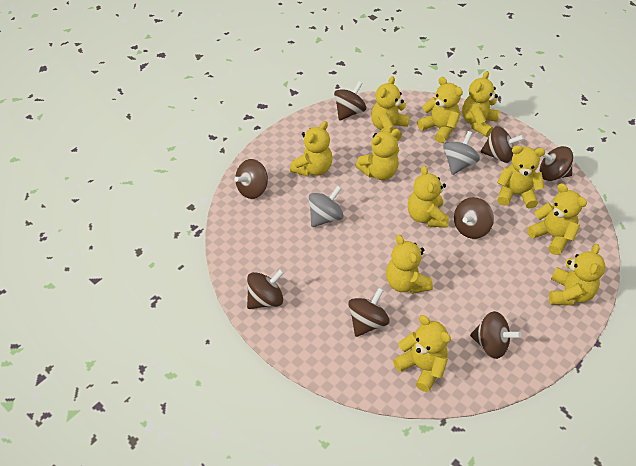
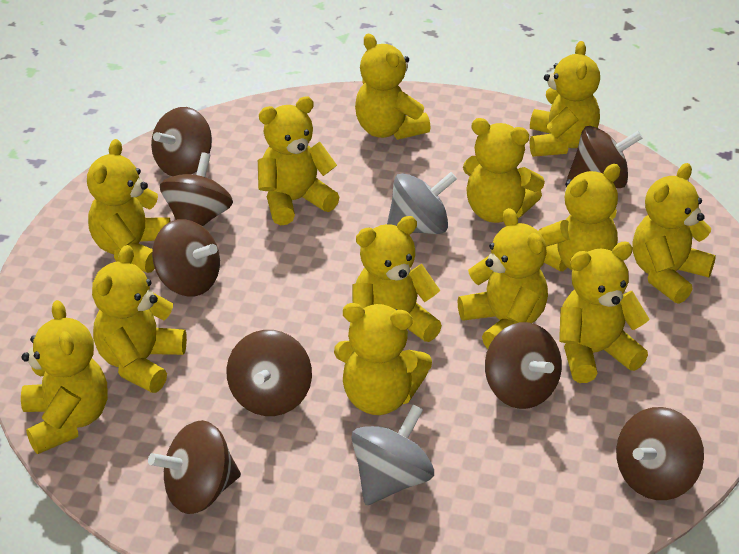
yellow teddy bear: 11 -> 13

